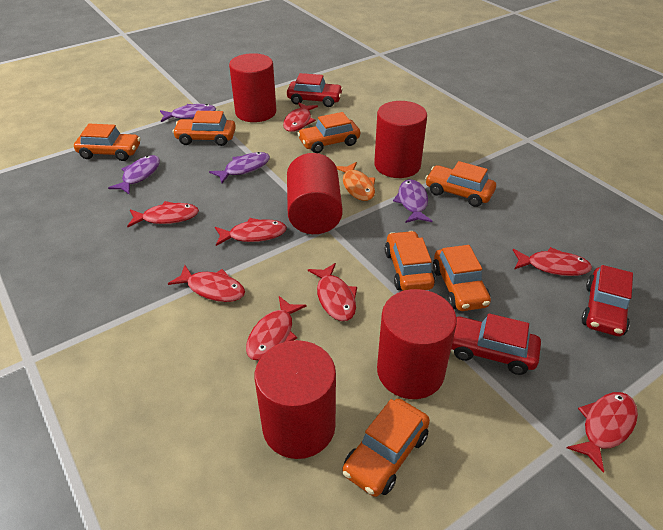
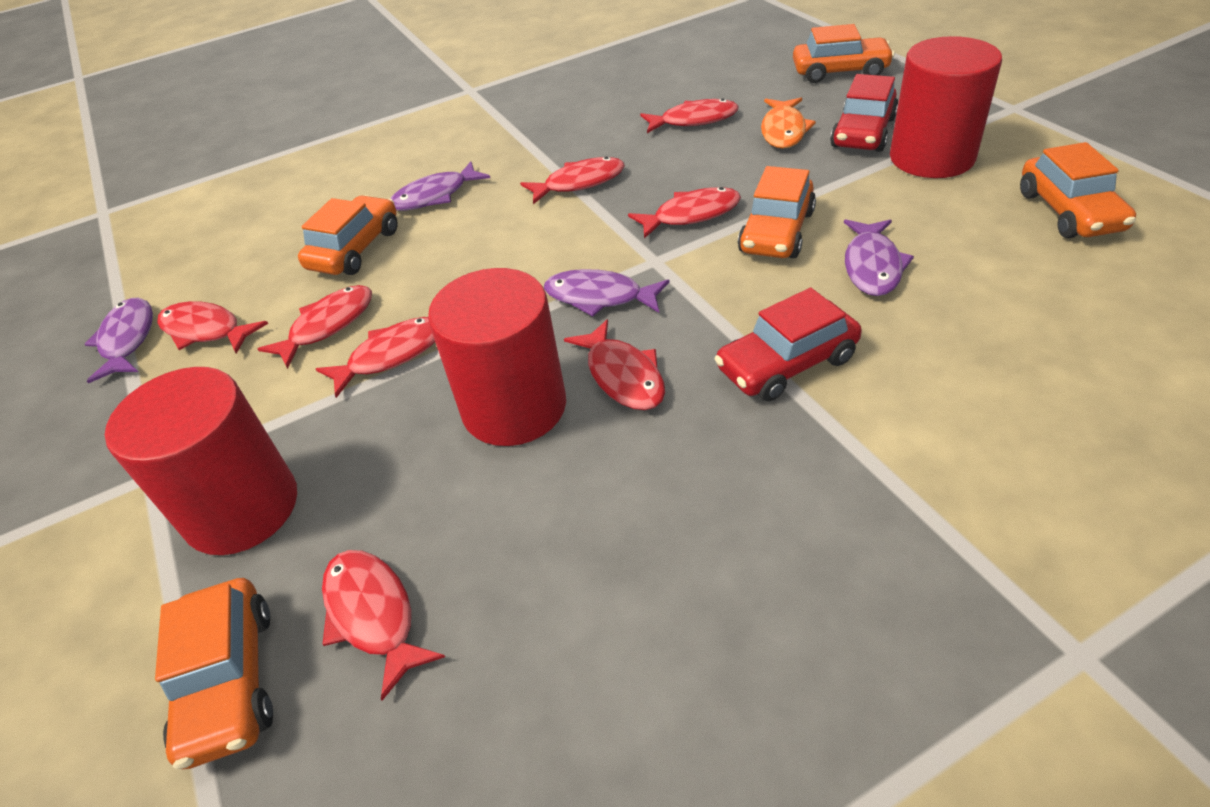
orange car: 7 -> 5
red car: 3 -> 2
red cylinder: 5 -> 3

